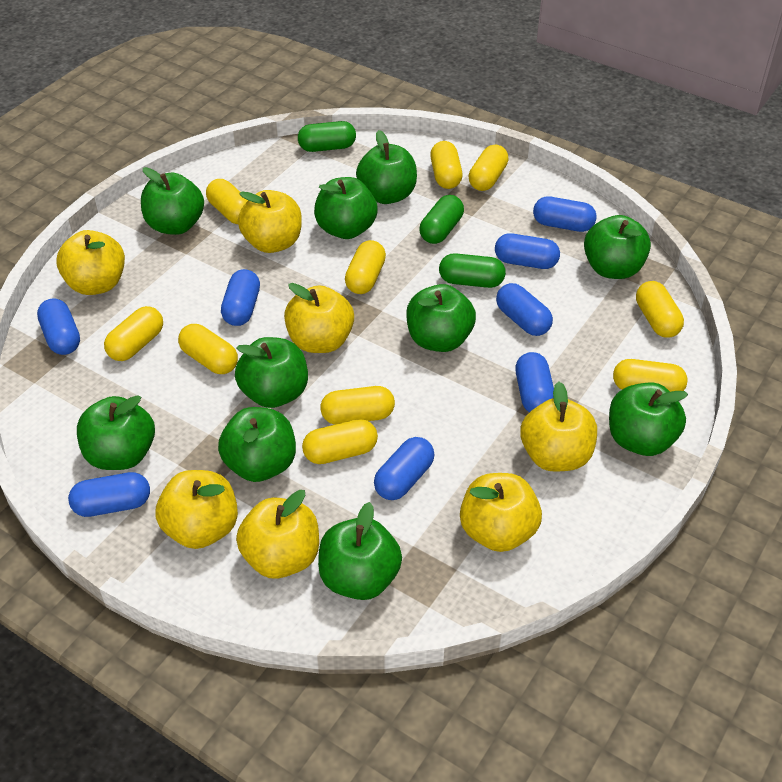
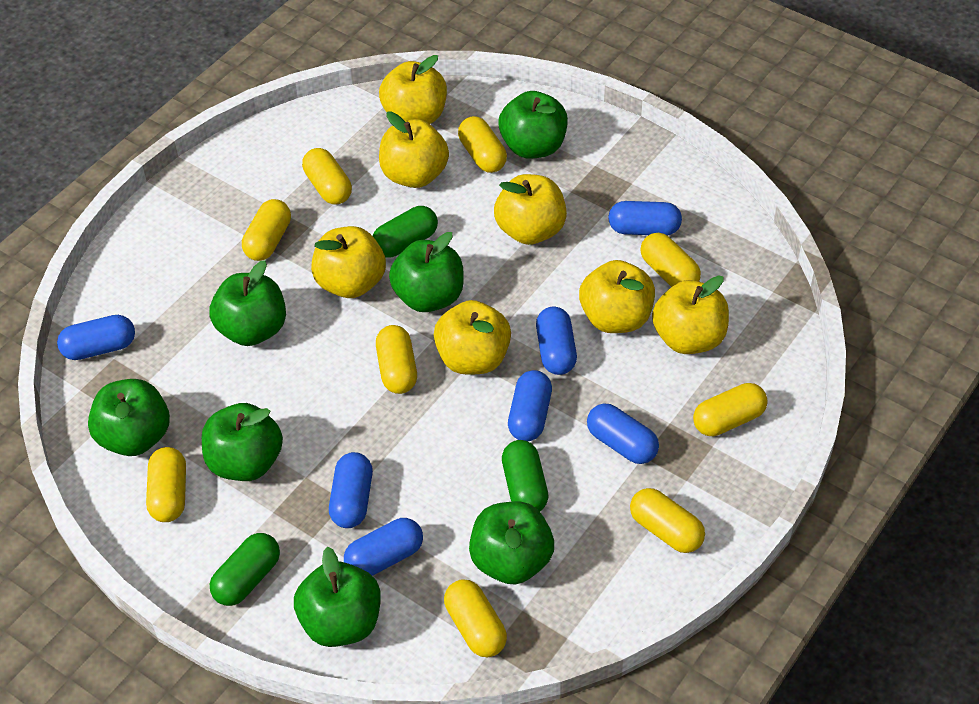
blue capsule: 8 -> 7
green apple: 10 -> 7
yellow capsule: 10 -> 9

